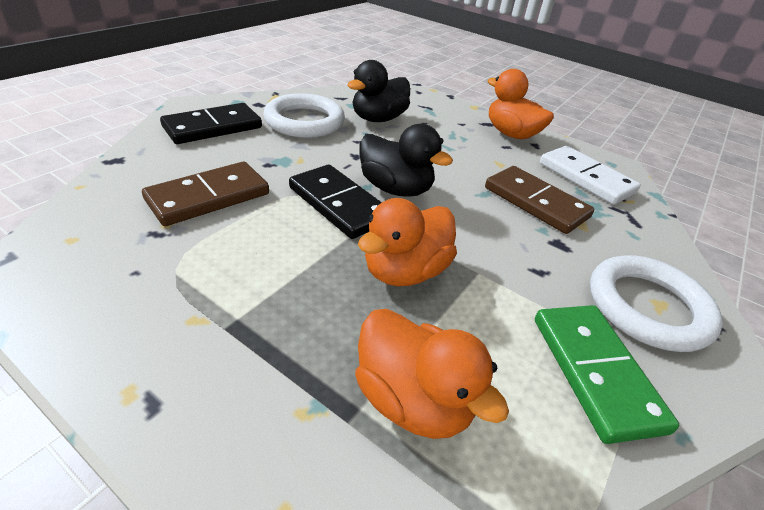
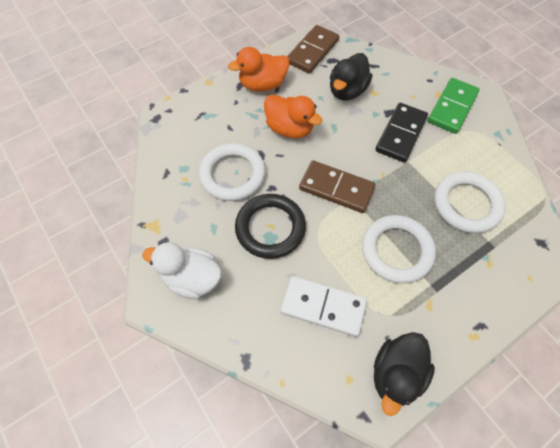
black domino: 2 -> 1
black ring: 0 -> 1
orange duck: 3 -> 2
white duck: 0 -> 1
white ring: 2 -> 3

